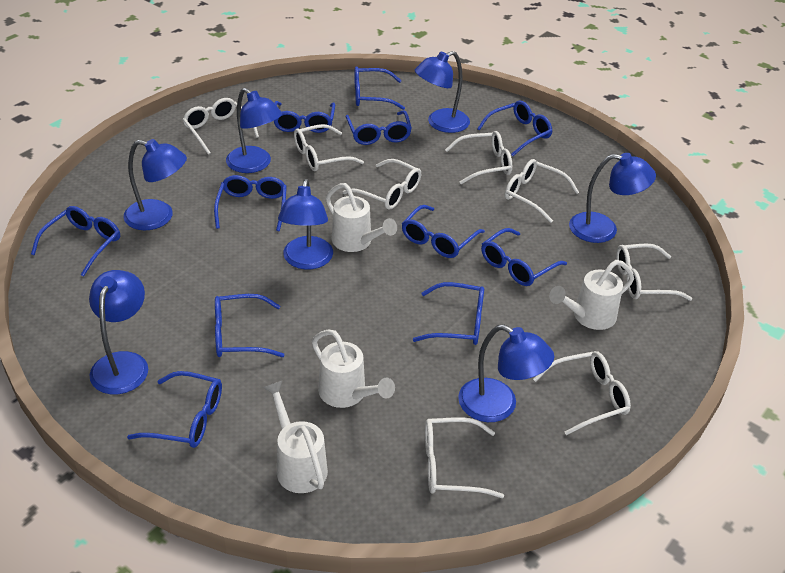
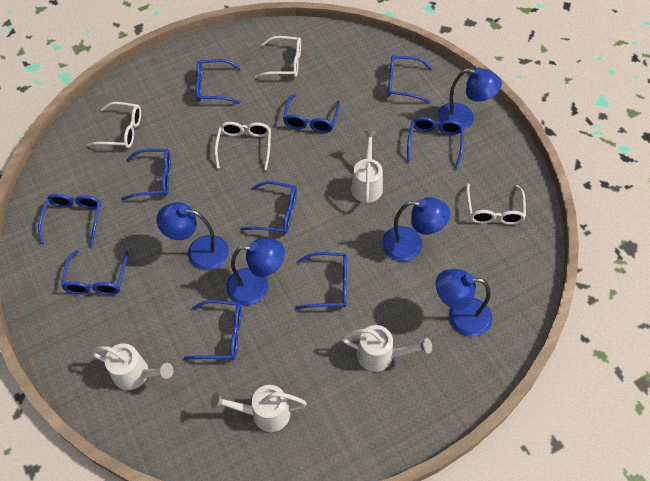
blue glasses: 11 -> 10
blue lamp: 7 -> 5
white glasses: 8 -> 4

